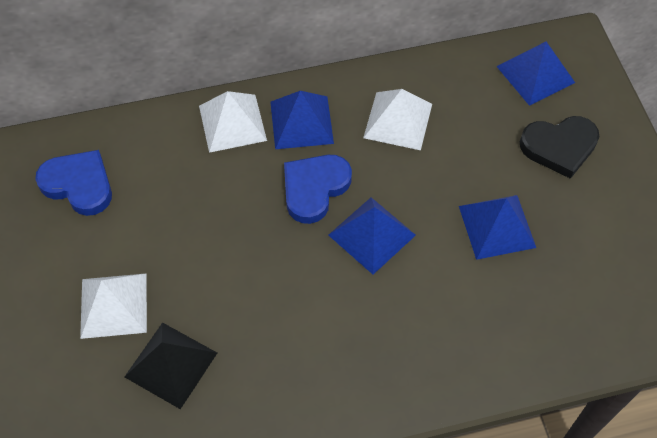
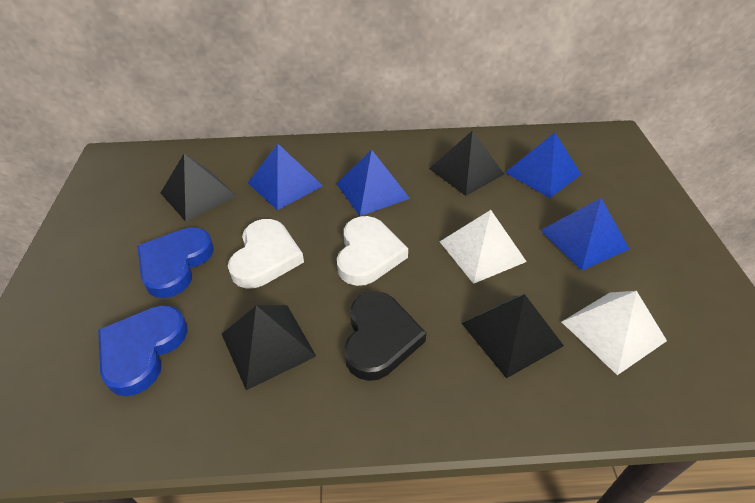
black pyramid: 1 -> 4
white heart: 0 -> 2
white pyramid: 3 -> 2

